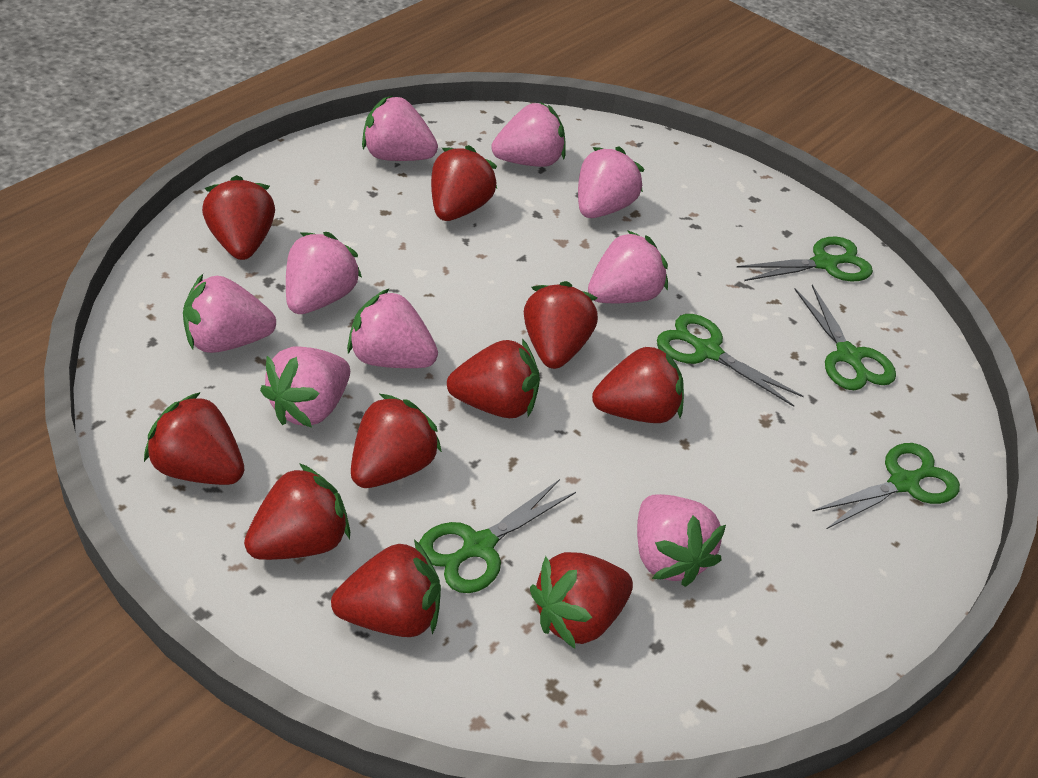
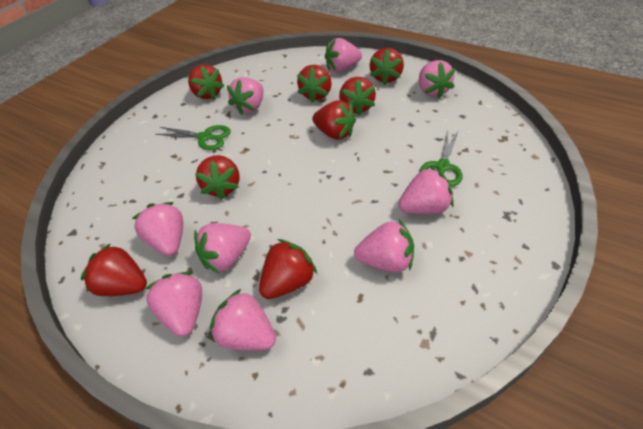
green scissors: 5 -> 2
red strawberry: 10 -> 8

